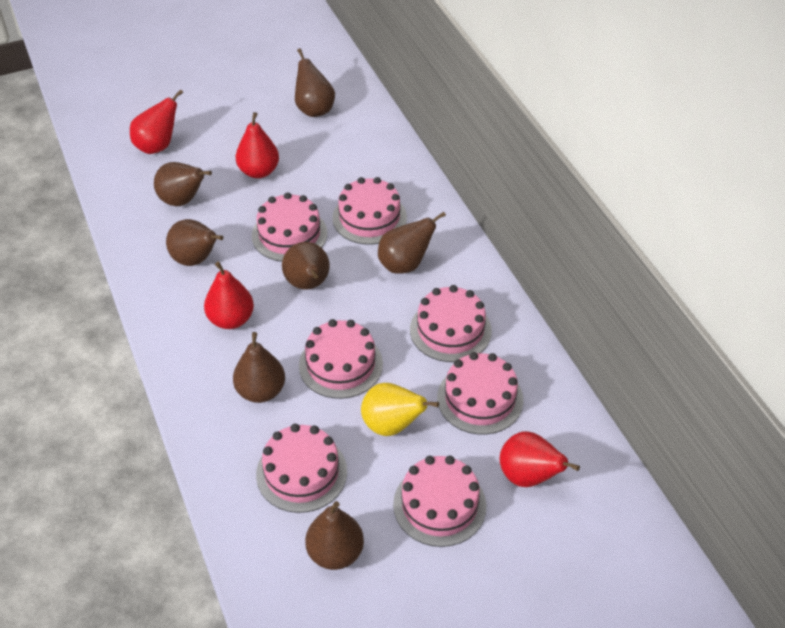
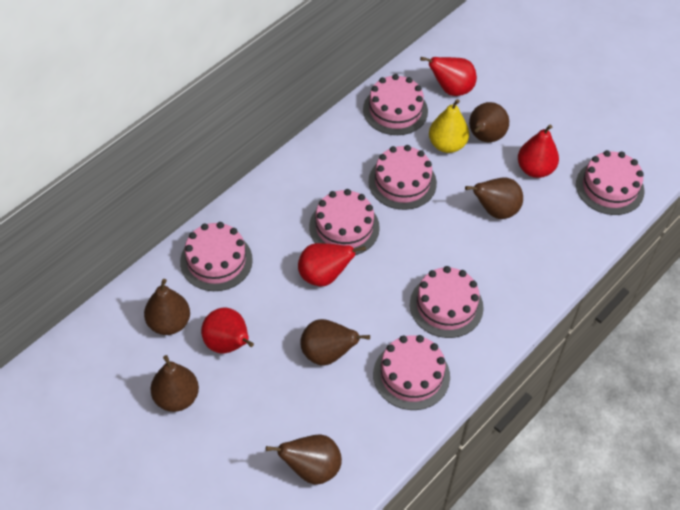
brown pear: 7 -> 6

